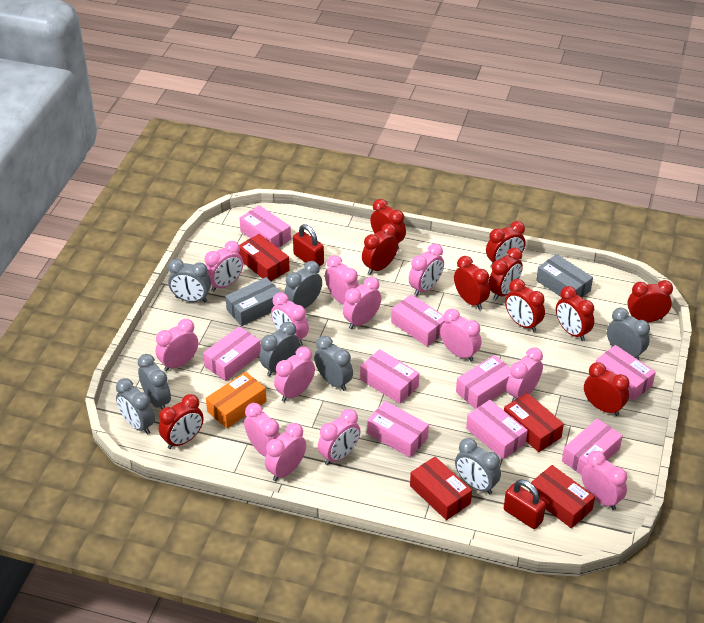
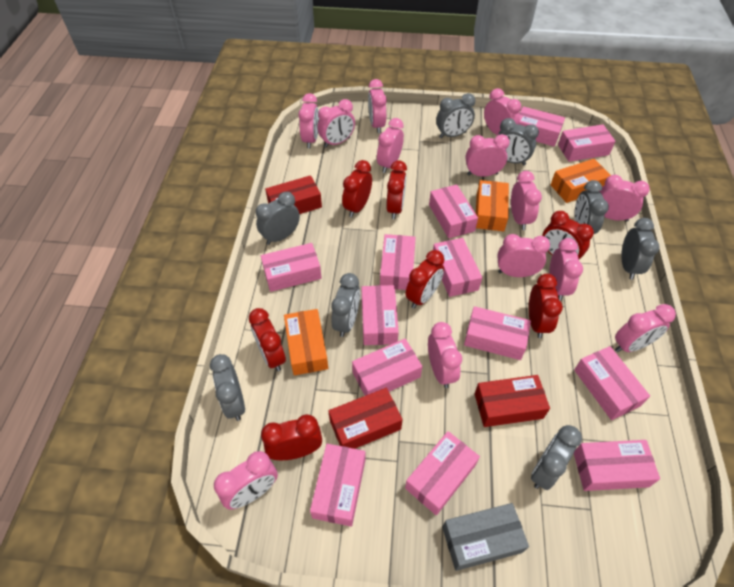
grey box: 2 -> 1
orange box: 1 -> 3
pink box: 9 -> 13
red box: 4 -> 3
red clock: 10 -> 7
red padlock: 2 -> 0

